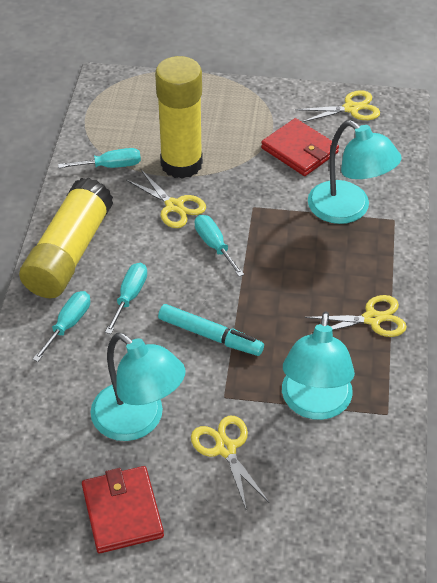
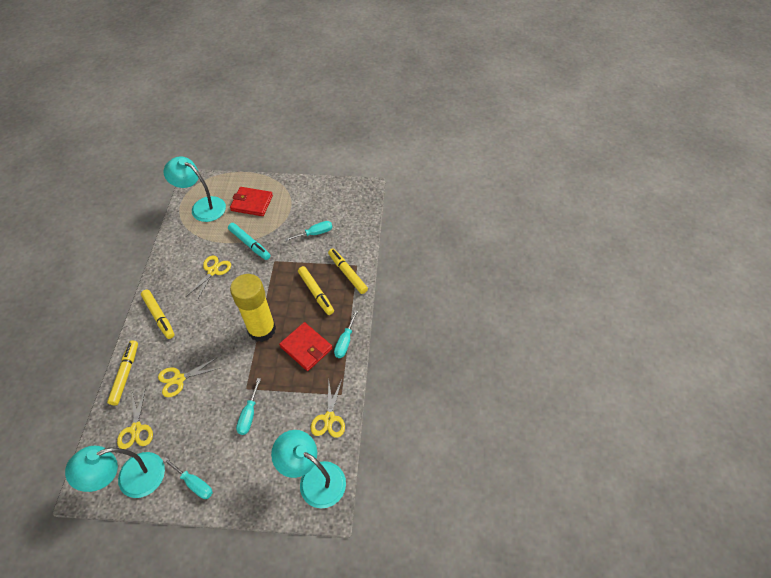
yellow glue stick: 2 -> 1
yellow marker: 0 -> 4

